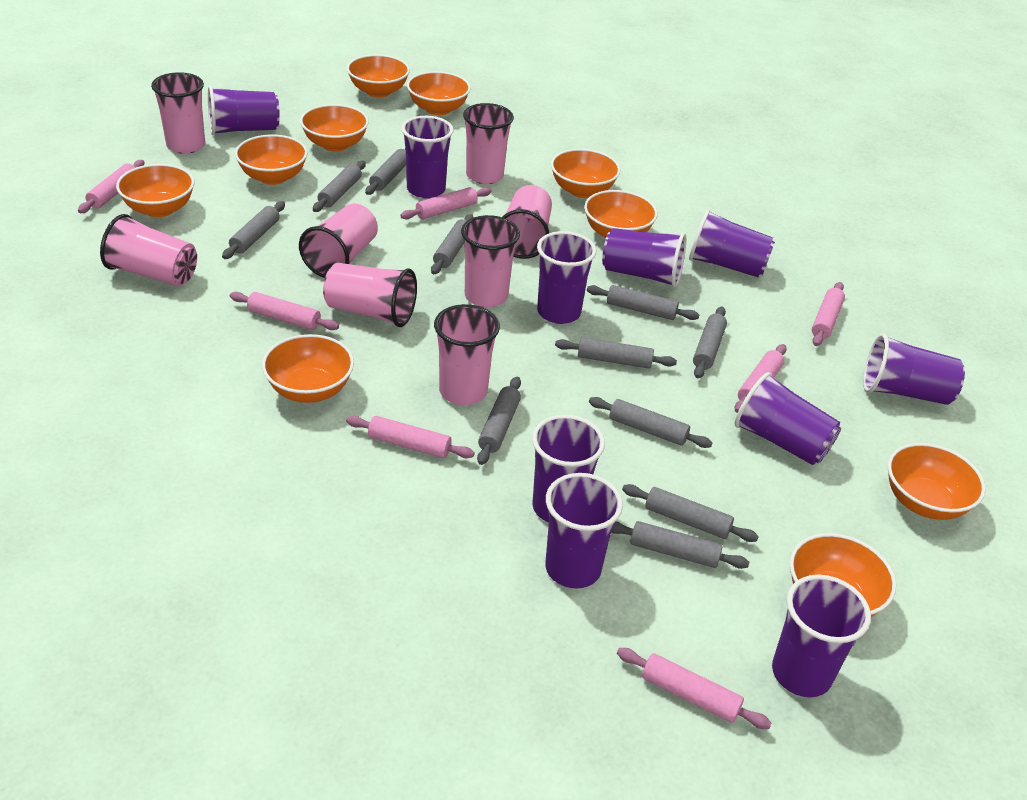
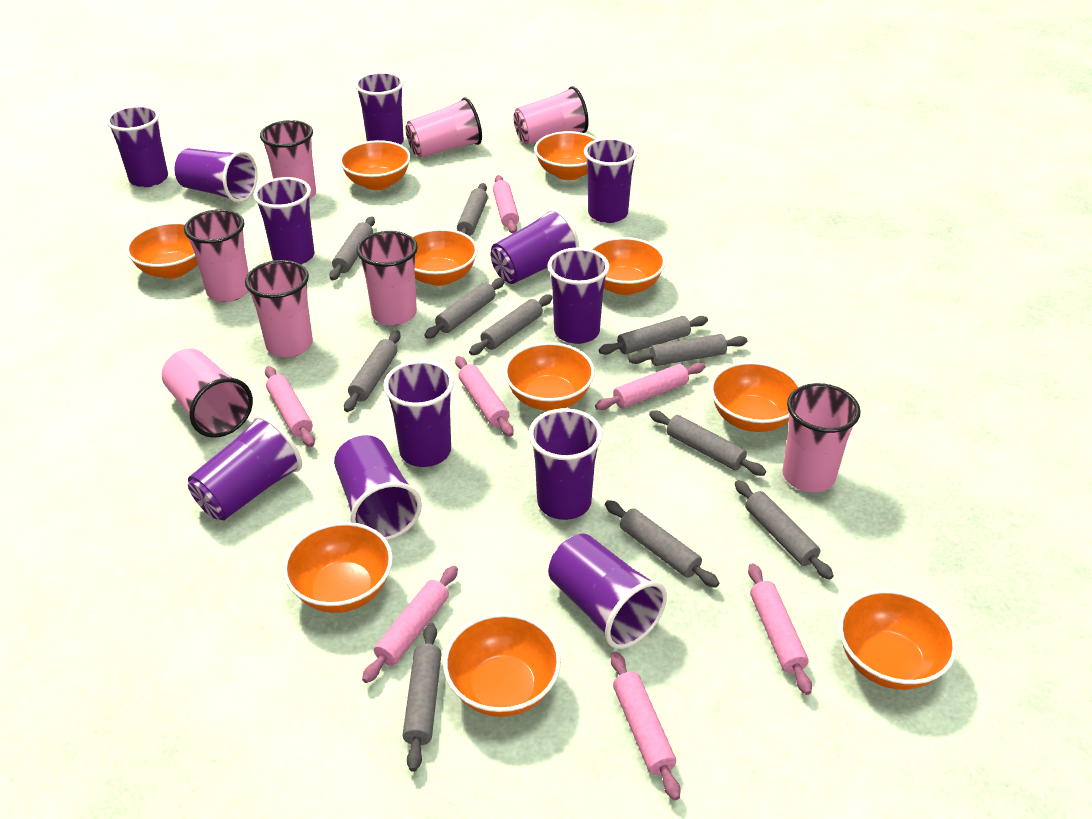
purple cup: 10 -> 12

